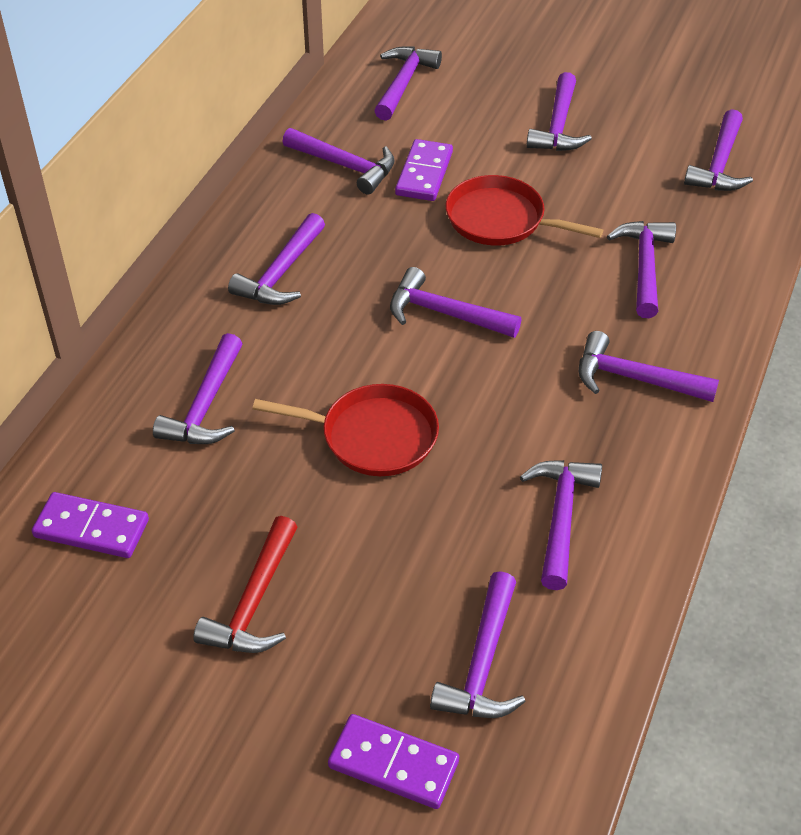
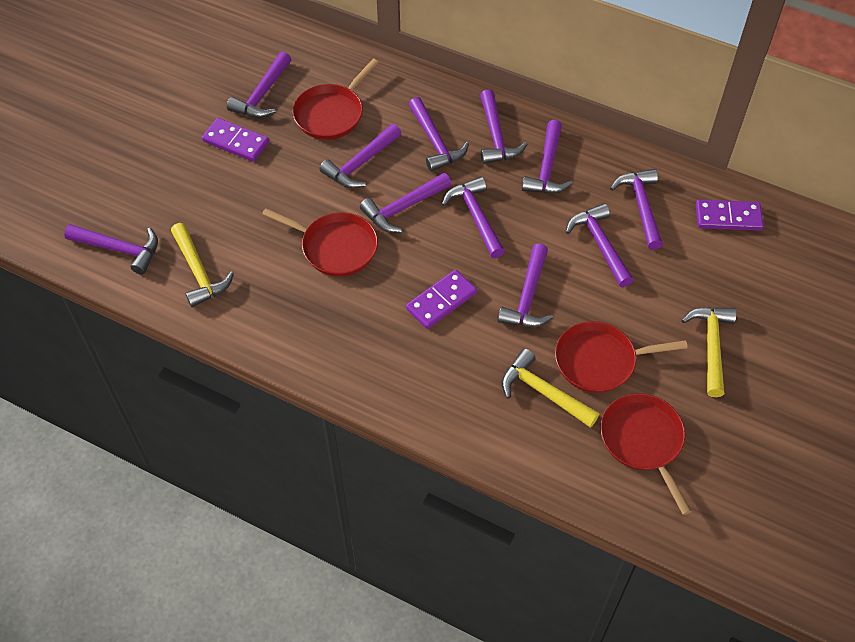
red hammer: 1 -> 0
red pan: 2 -> 4
yellow hammer: 0 -> 3

